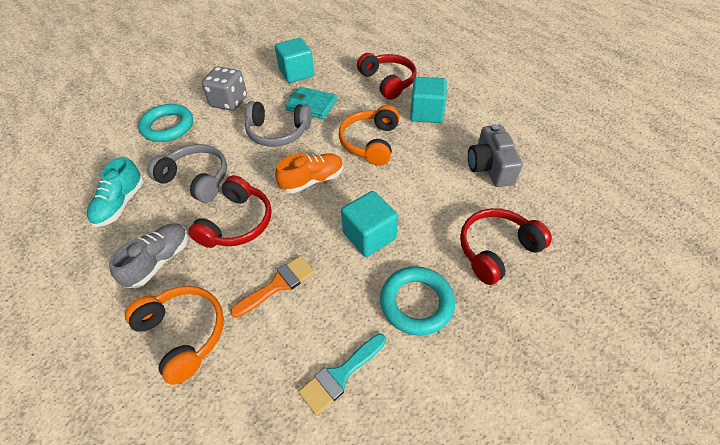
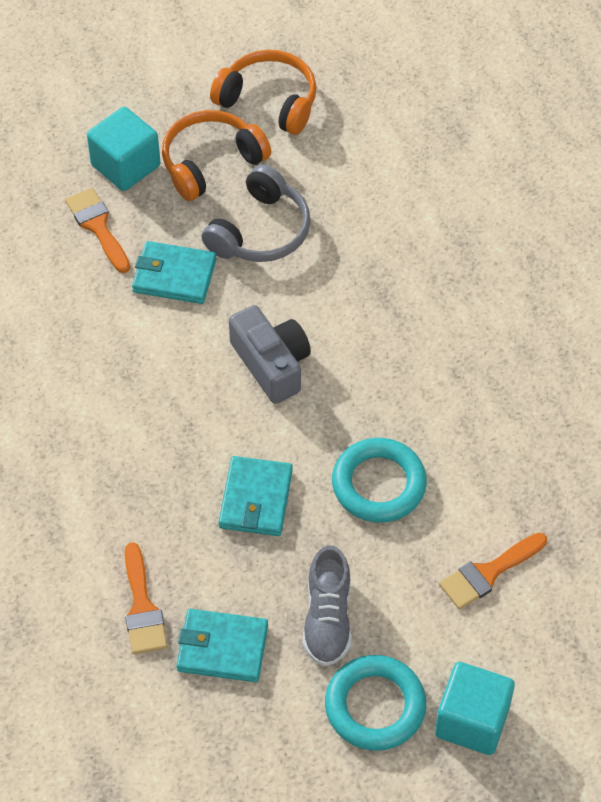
grey dice: 1 -> 0
grey headphones: 2 -> 1
orange brush: 1 -> 3
orange shoe: 1 -> 0
red headphones: 3 -> 0
turquoise brush: 1 -> 0
turquoise cube: 3 -> 2
turquoise shoe: 1 -> 0
turquoise wallet: 1 -> 3

